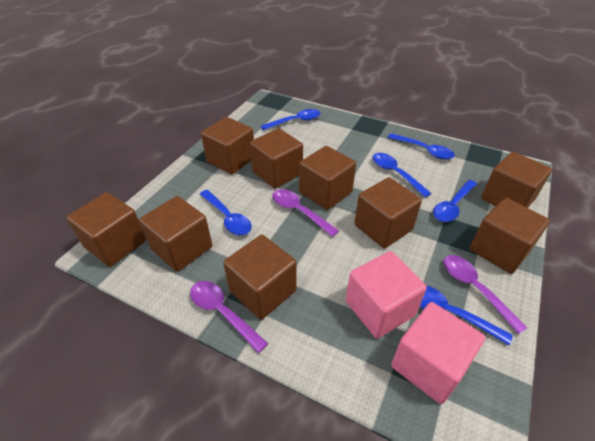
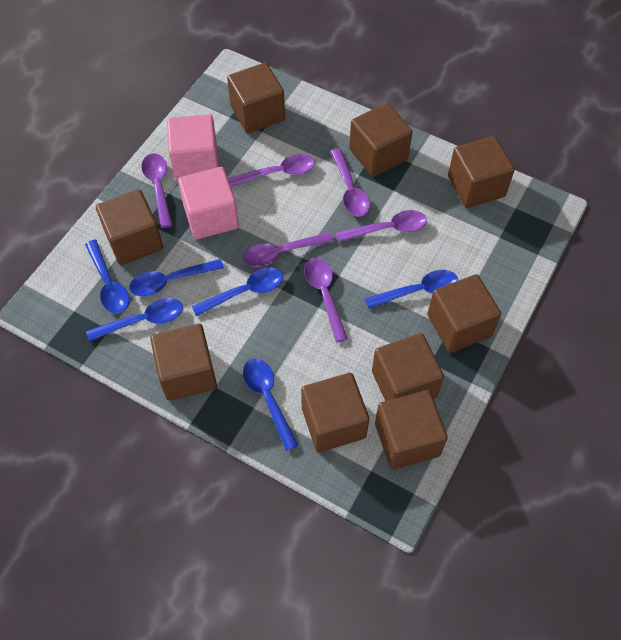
purple spoon: 3 -> 6

